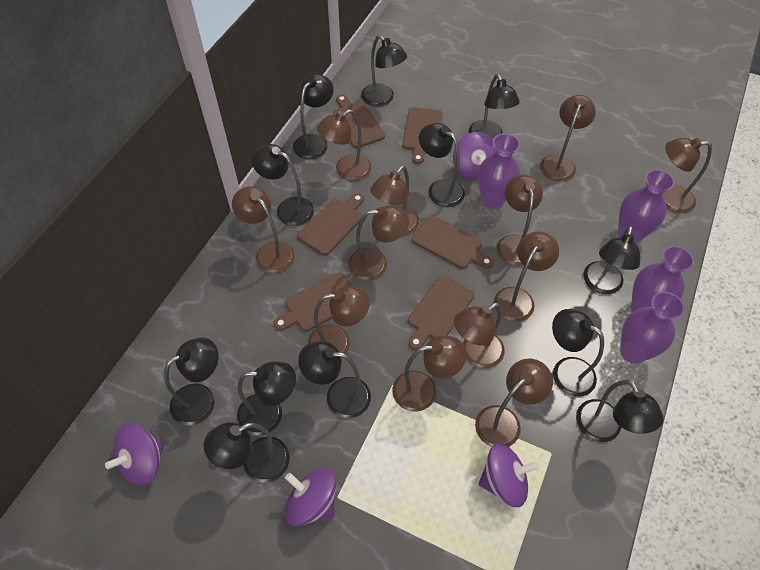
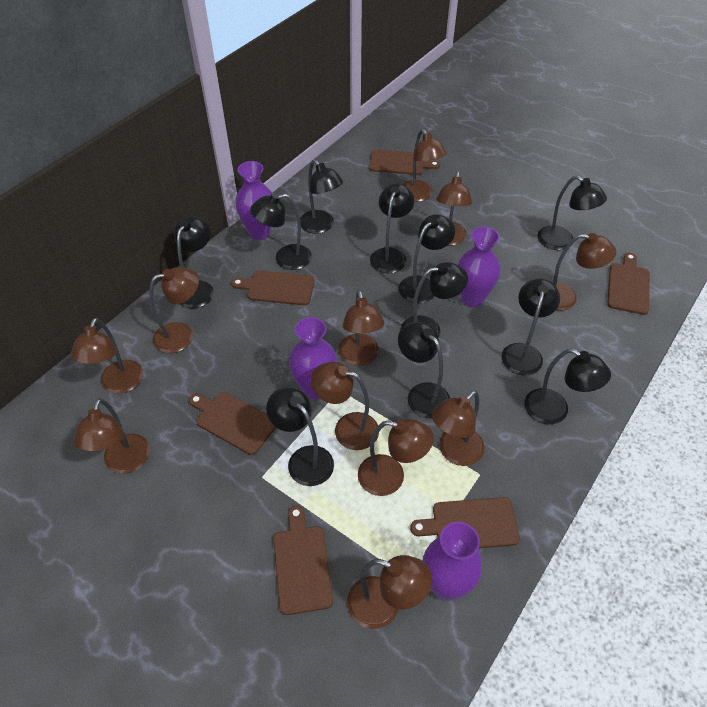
black lamp: 12 -> 11
brown lamp: 12 -> 11
purple spinning top: 4 -> 0

